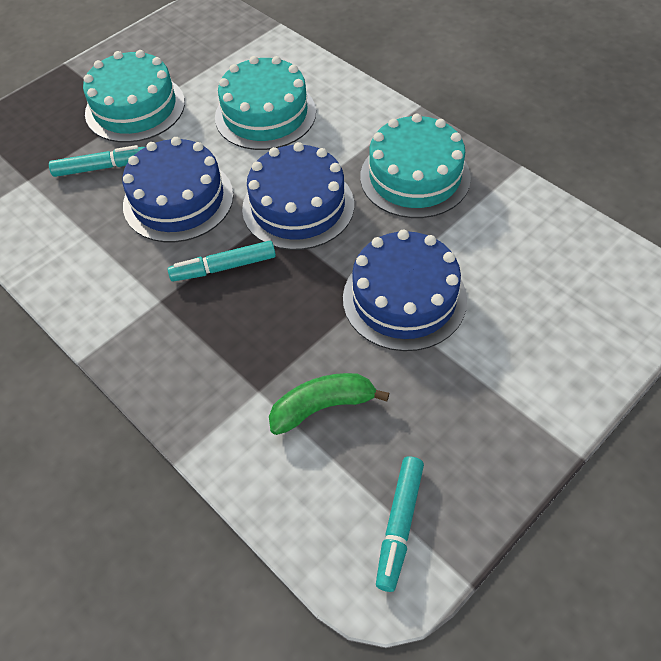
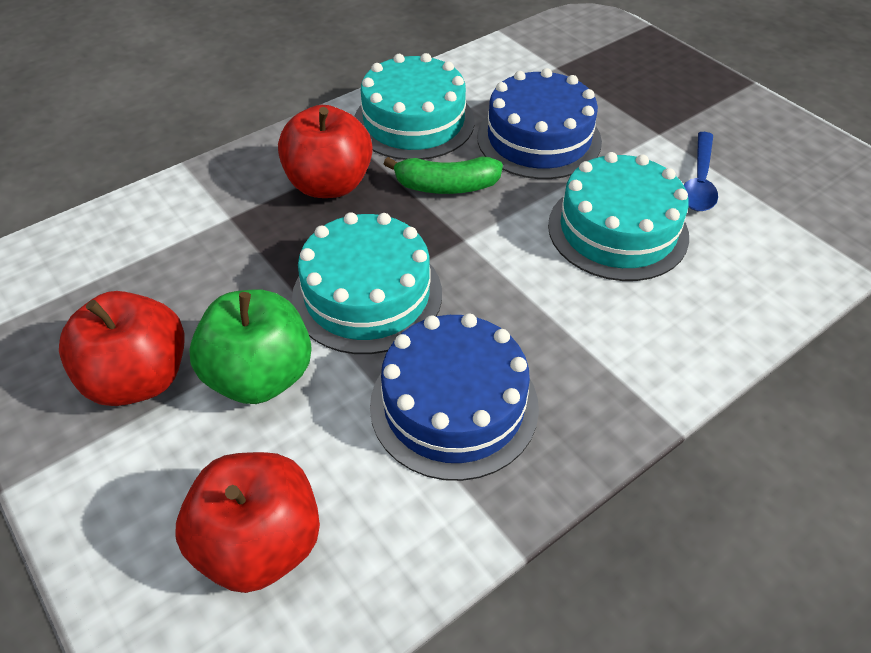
blue cake: 3 -> 2
blue spoon: 0 -> 1
green apple: 0 -> 1
red apple: 0 -> 3
turquoise marker: 3 -> 0

